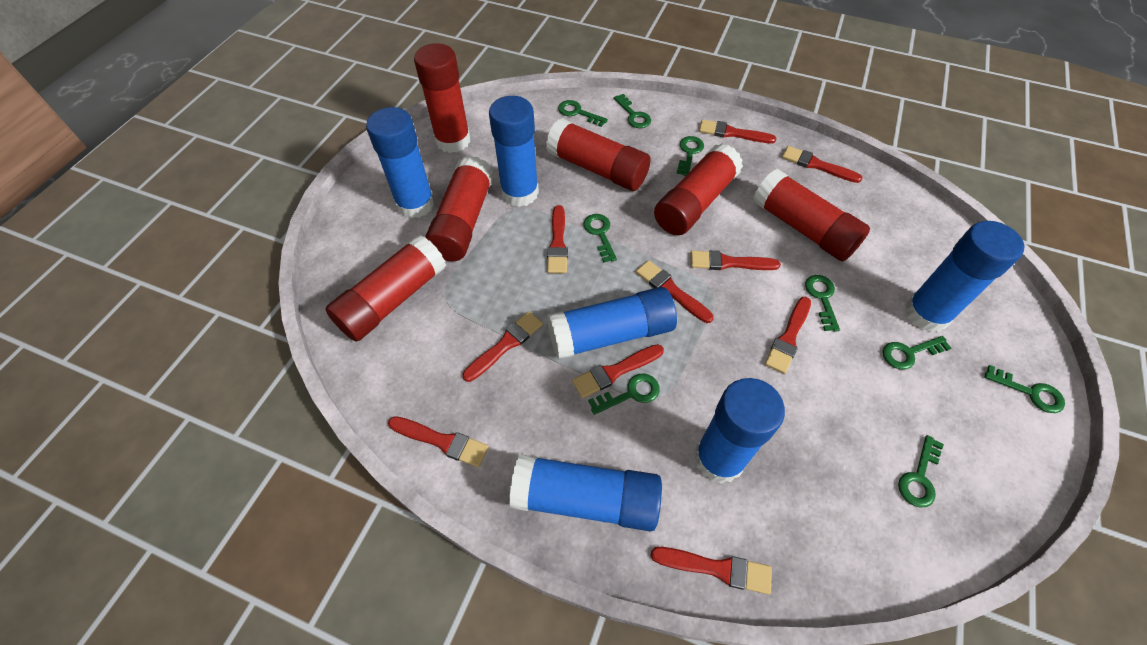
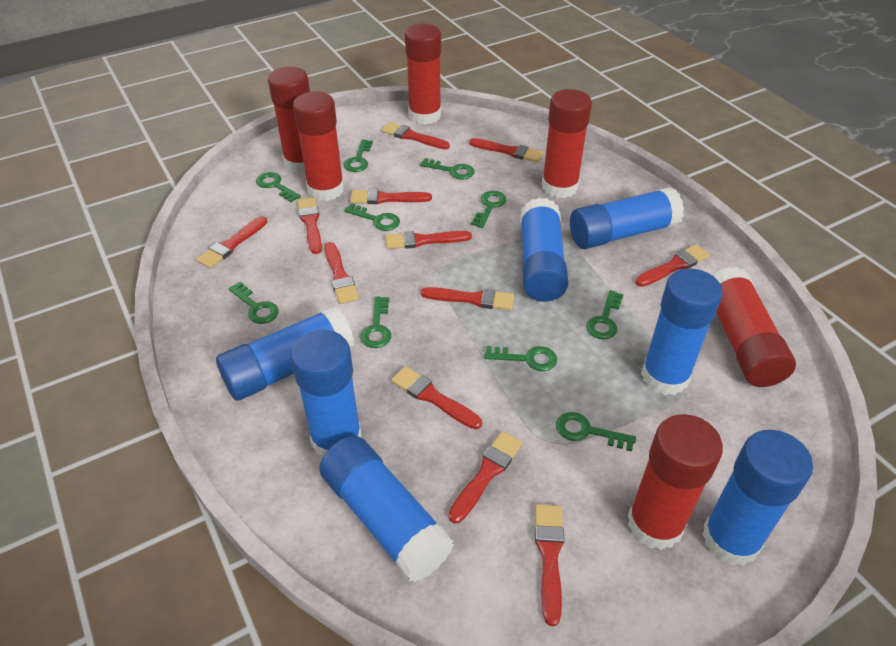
blue glue stick: 6 -> 7
green key: 9 -> 10
red brush: 10 -> 12

